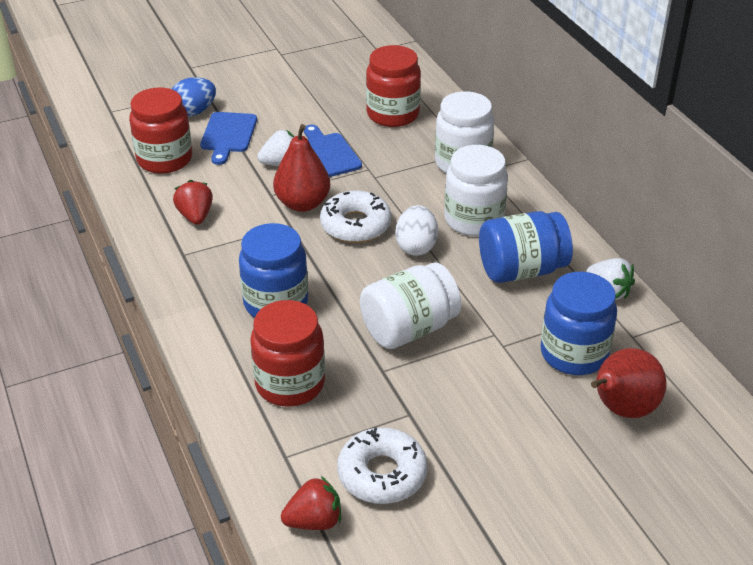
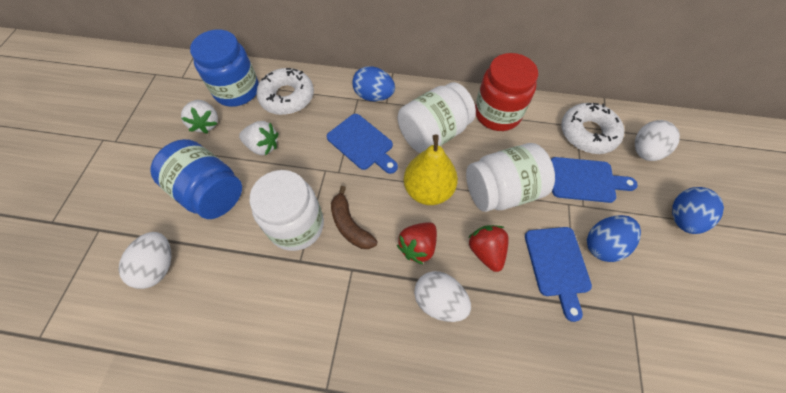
blue cutting board: 2 -> 3
blue egg: 1 -> 3
blue jar: 3 -> 2
brown banana: 0 -> 1
red jar: 3 -> 1
red pear: 2 -> 0
white egg: 1 -> 3
yellow pear: 0 -> 1

